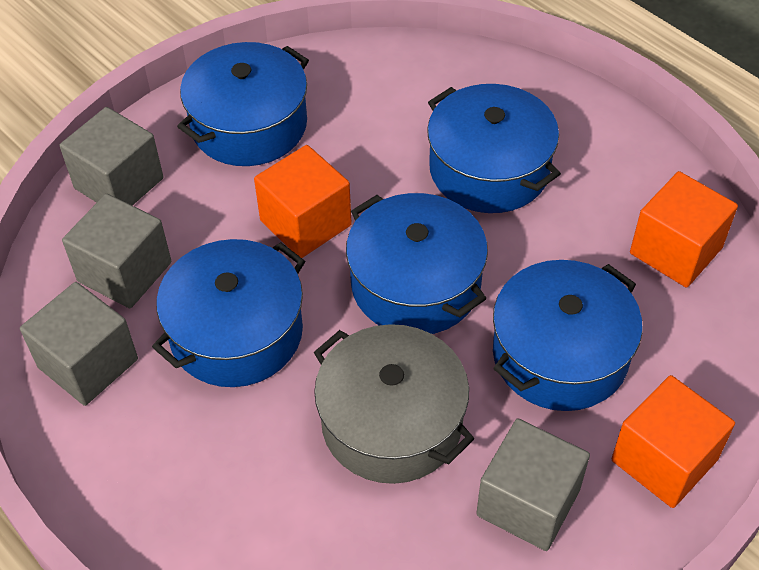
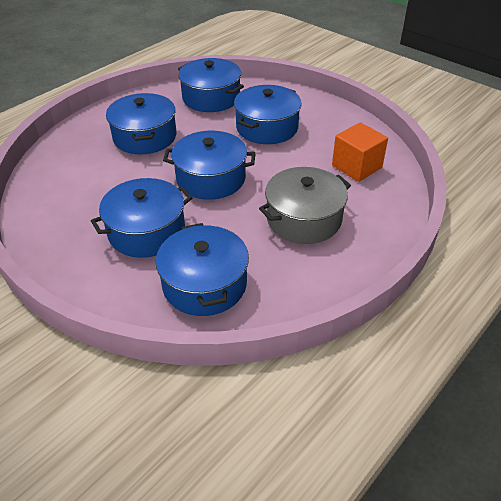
blue pot: 5 -> 6
grey cube: 4 -> 0
orange cube: 3 -> 1

